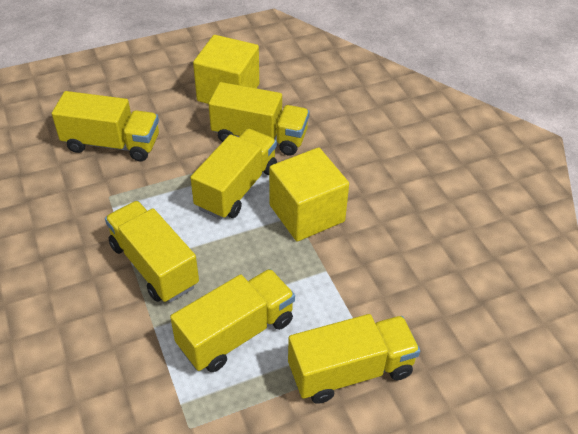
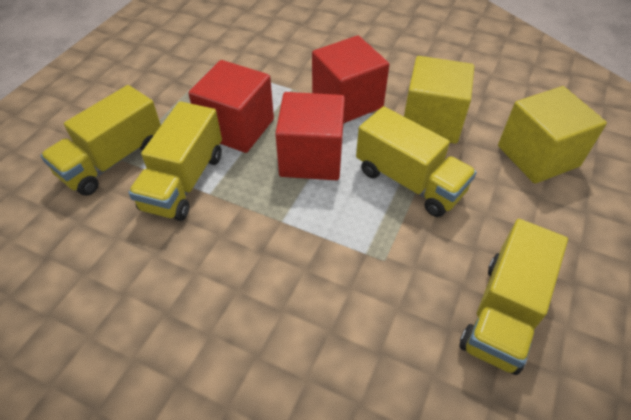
red cube: 0 -> 3
yellow truck: 6 -> 4

